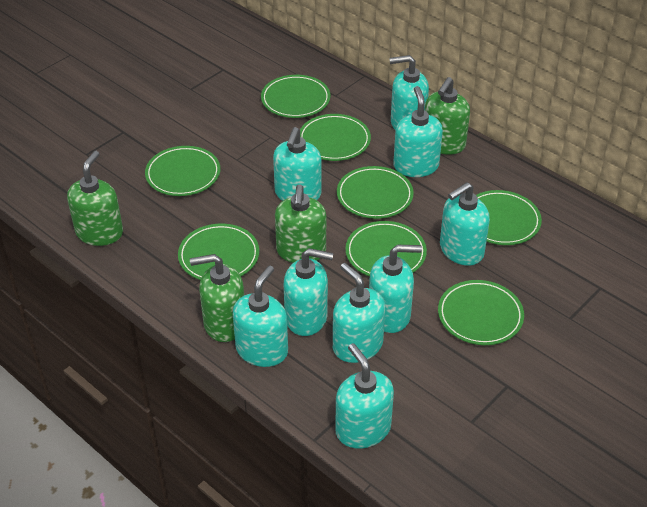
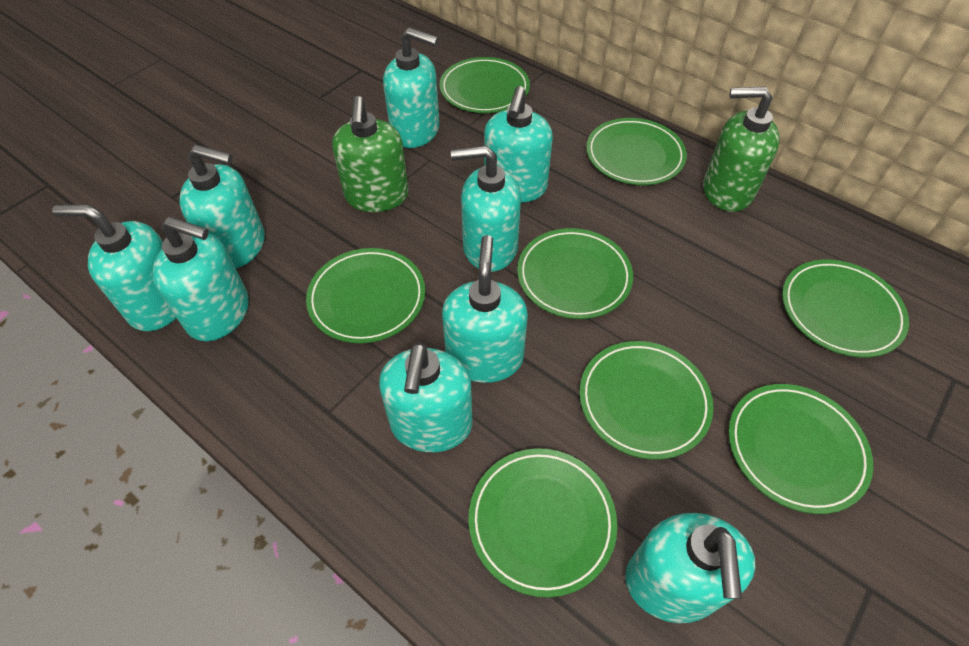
green soap dispenser: 4 -> 2

